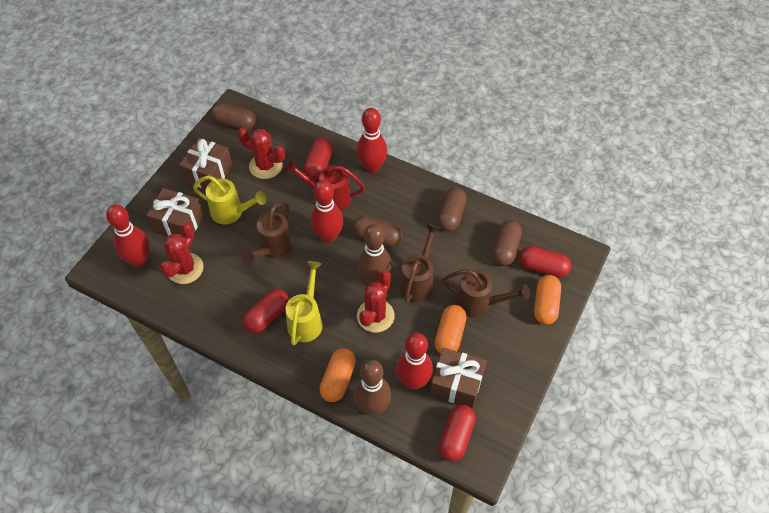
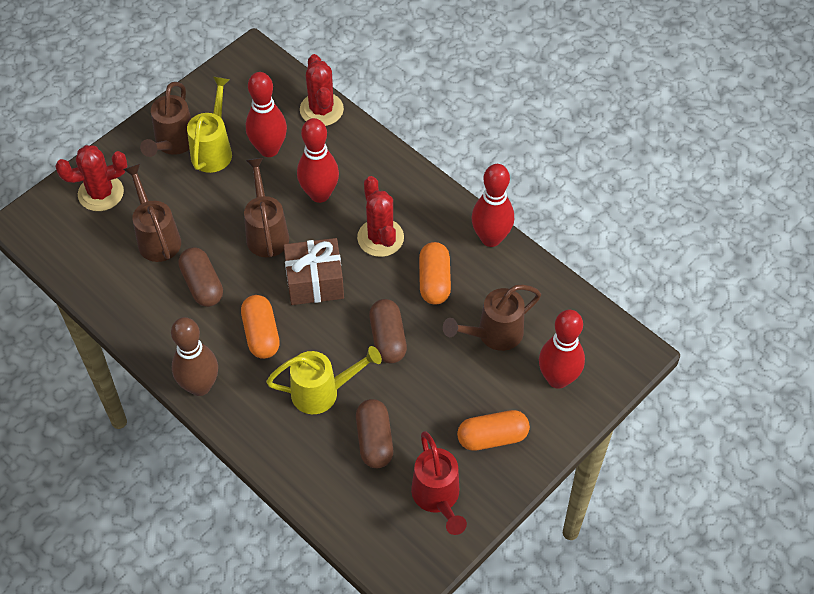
brown bowling pin: 2 -> 1
brown capsule: 4 -> 3
brown gift: 3 -> 1
brown watering can: 3 -> 4
red capsule: 4 -> 0

